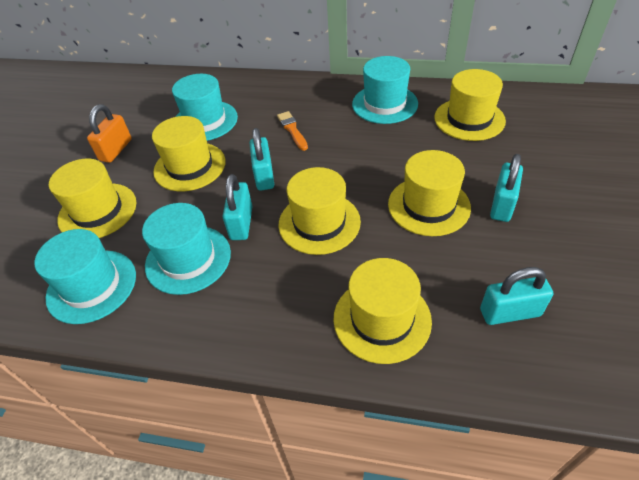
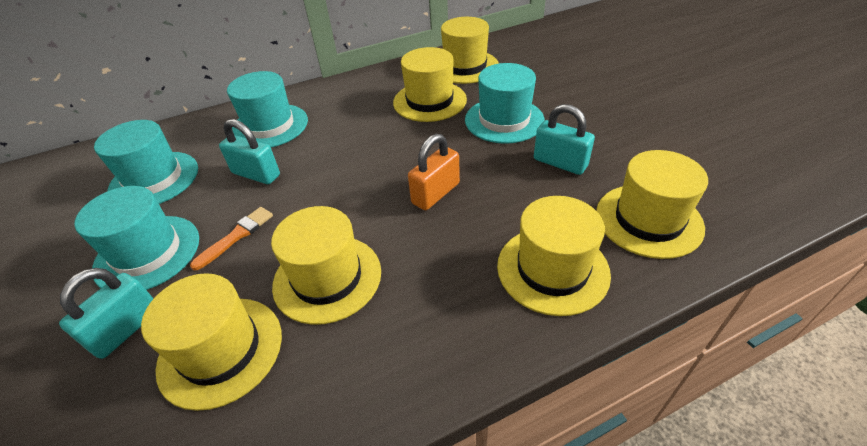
turquoise padlock: 4 -> 3

